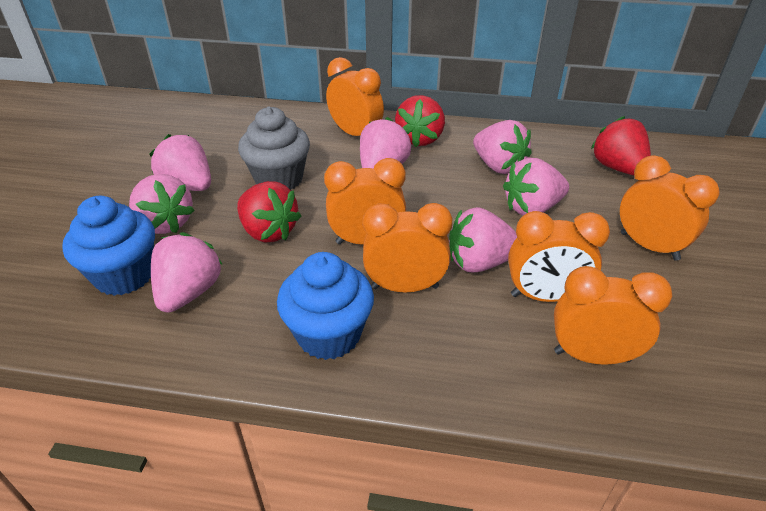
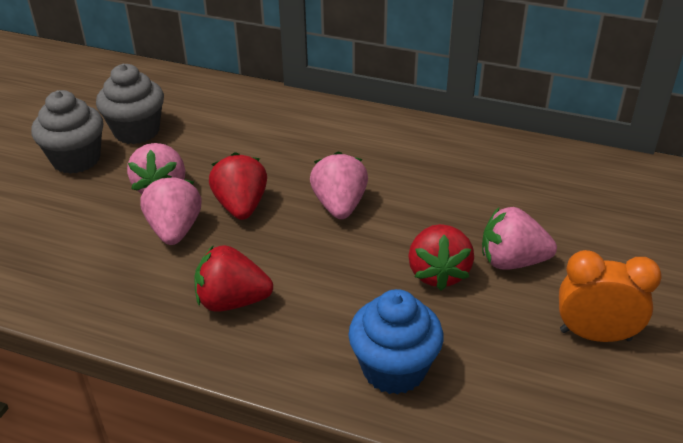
blue cupcake: 2 -> 1
grey cupcake: 1 -> 2
orange clock: 6 -> 1
pink strawberry: 7 -> 4

